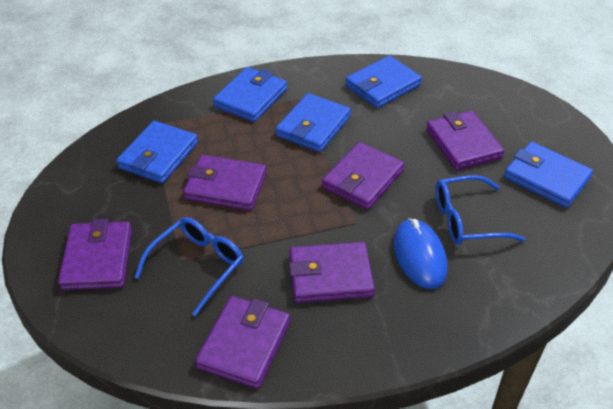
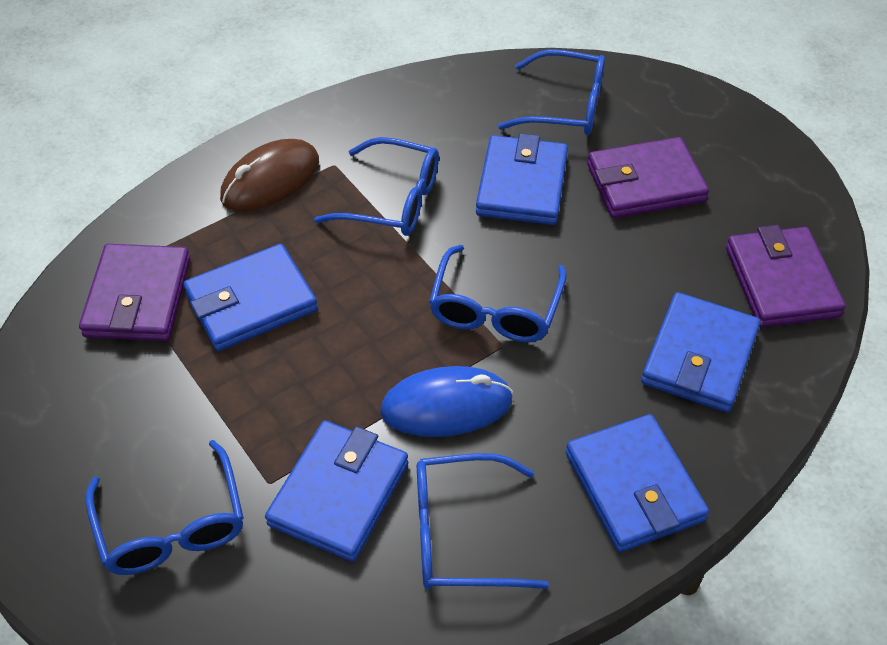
blue glasses: 2 -> 5
brown mouse: 0 -> 1
purple wallet: 6 -> 3

